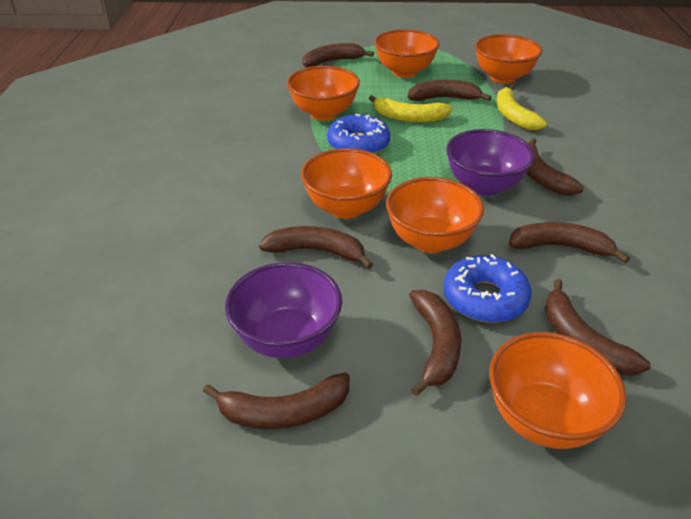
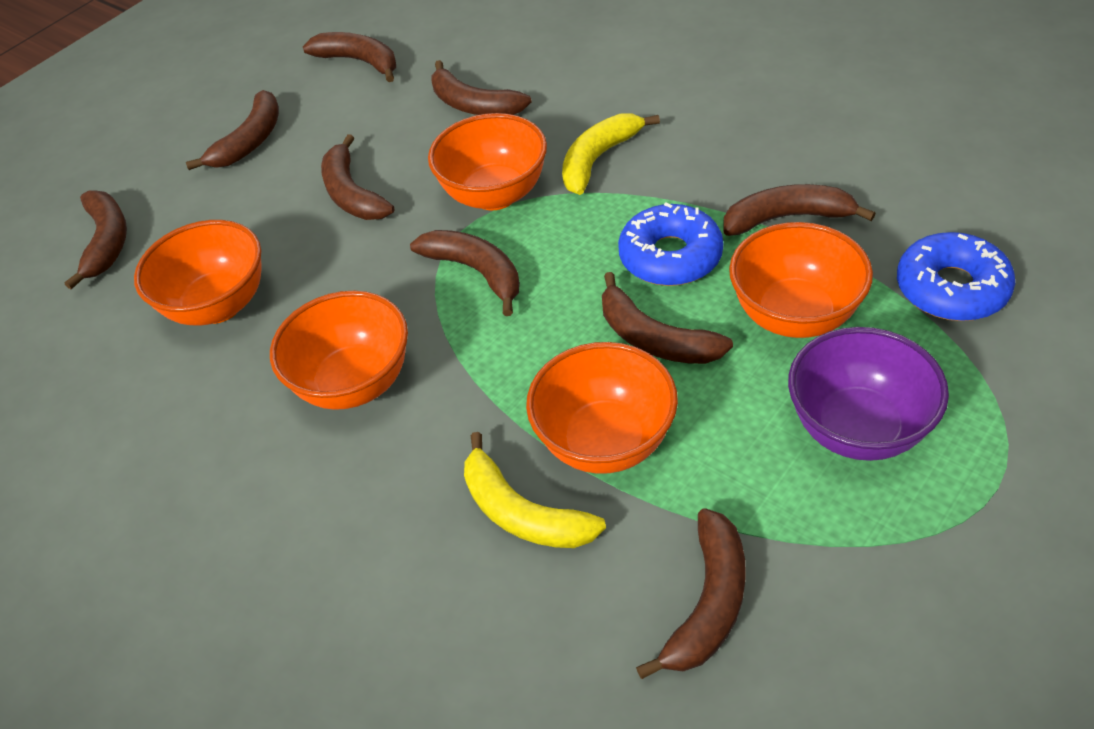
brown banana: 8 -> 9
orange bowl: 6 -> 5
purple bowl: 2 -> 1

